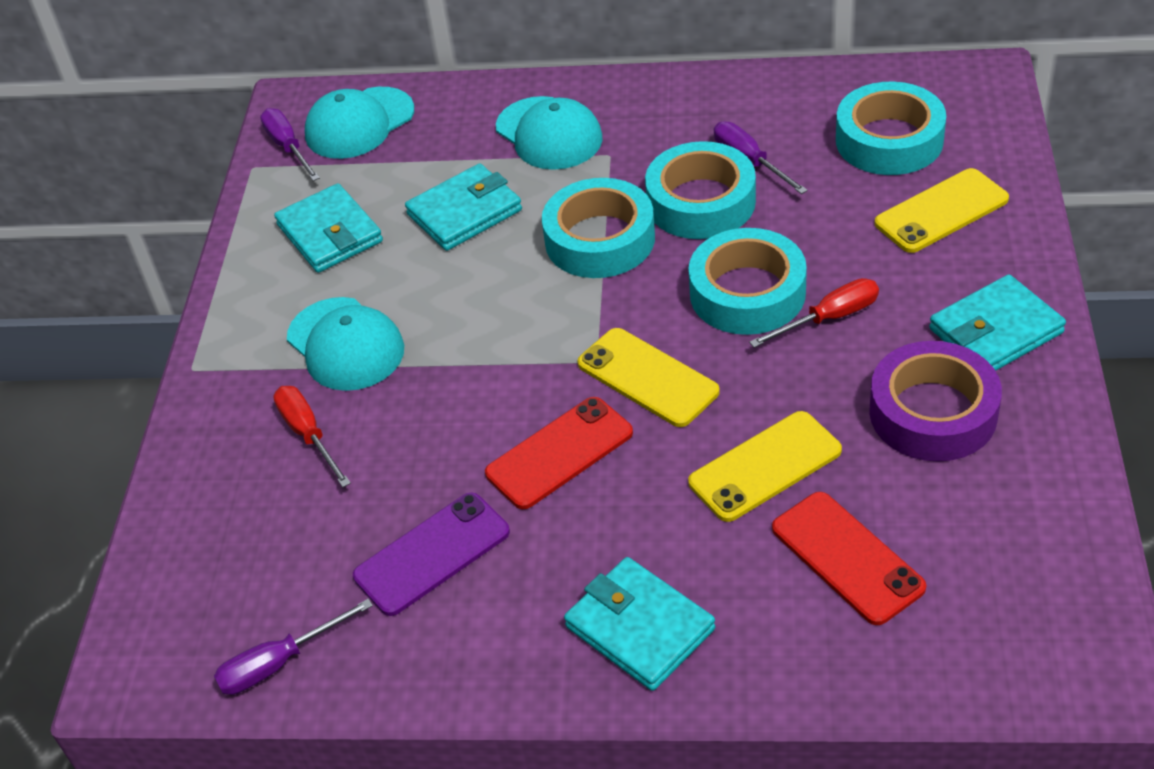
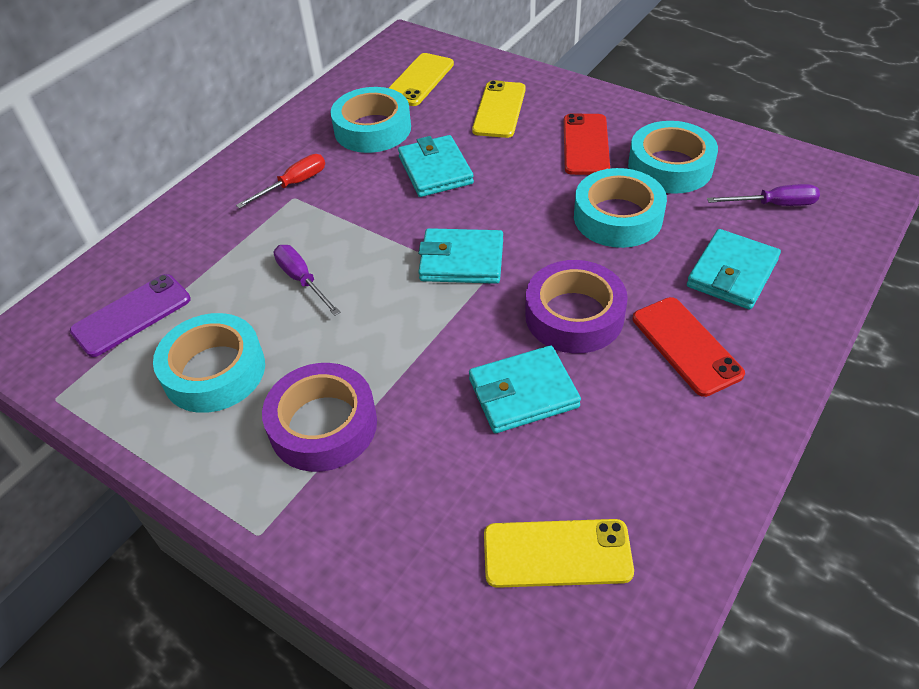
purple screwdriver: 3 -> 2
purple tape: 1 -> 2
red screwdriver: 2 -> 1
turquoise cap: 3 -> 0

